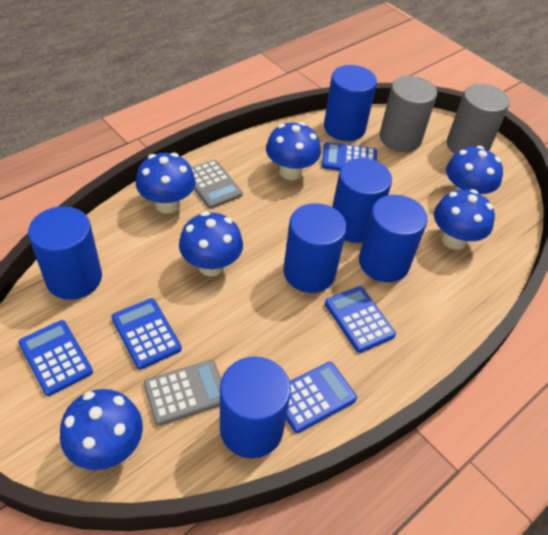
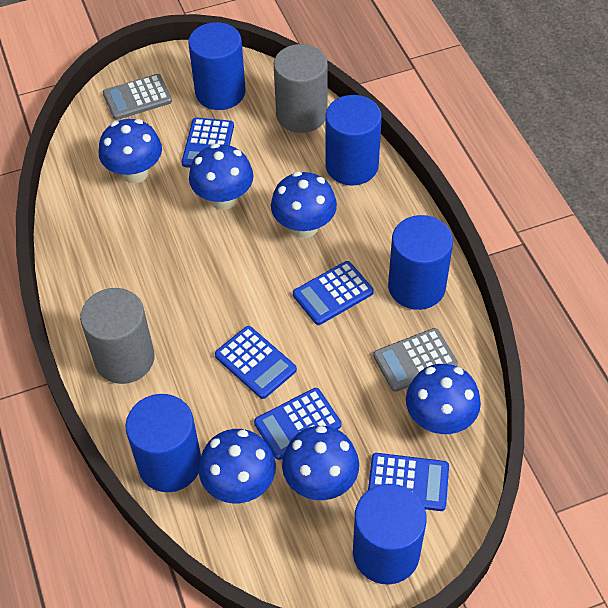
blue cylinder: 6 -> 5

